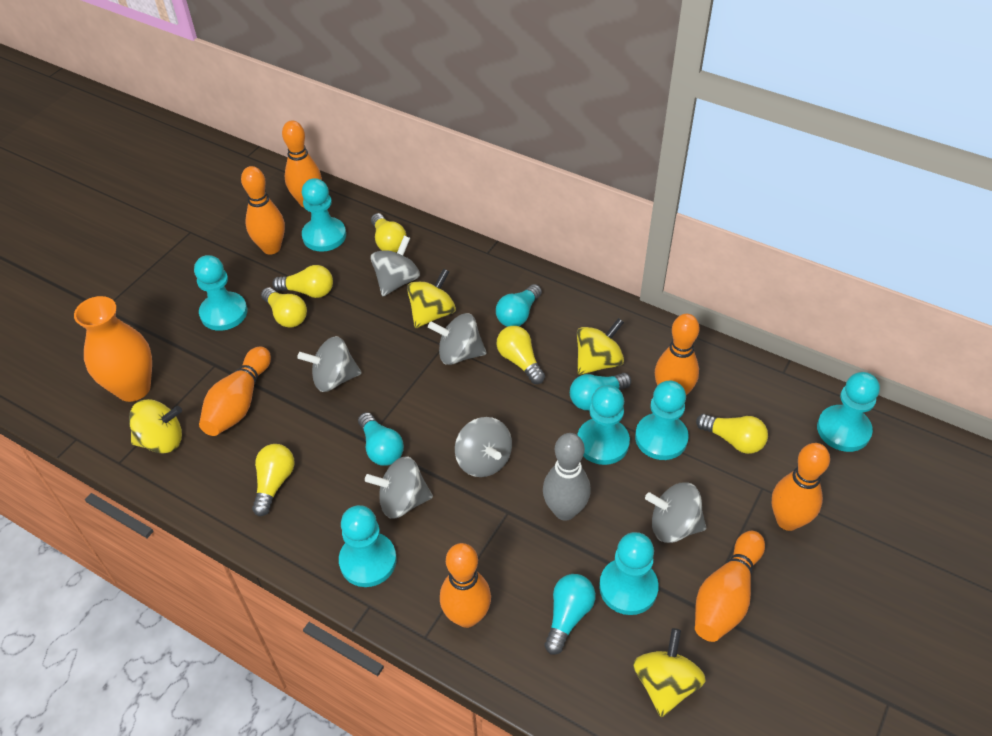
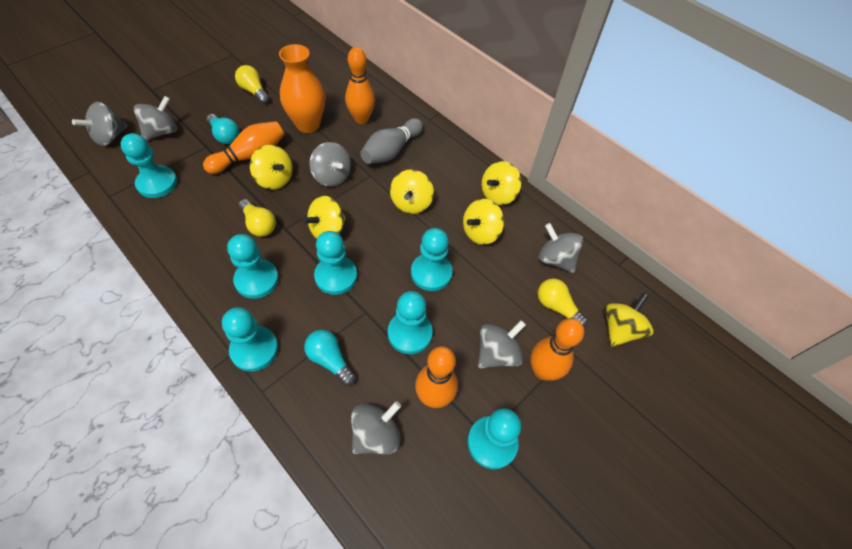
orange bowling pin: 7 -> 4
turquoise light bulb: 4 -> 2
yellow light bulb: 6 -> 3
yellow spinning top: 4 -> 6

